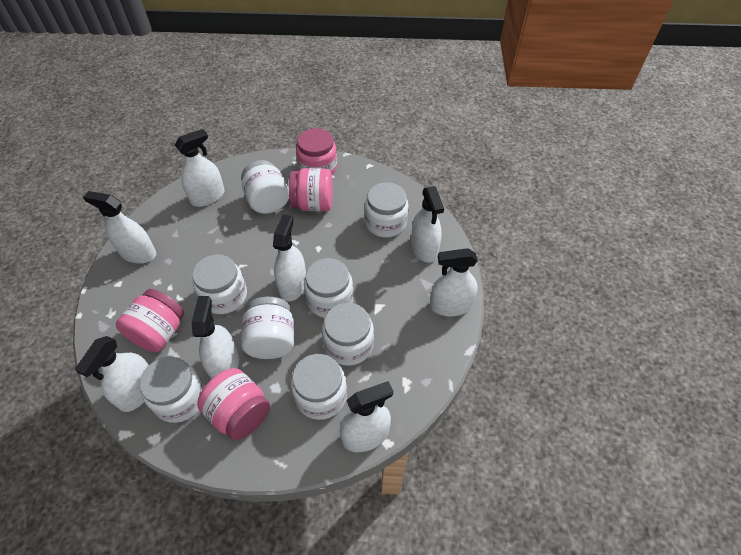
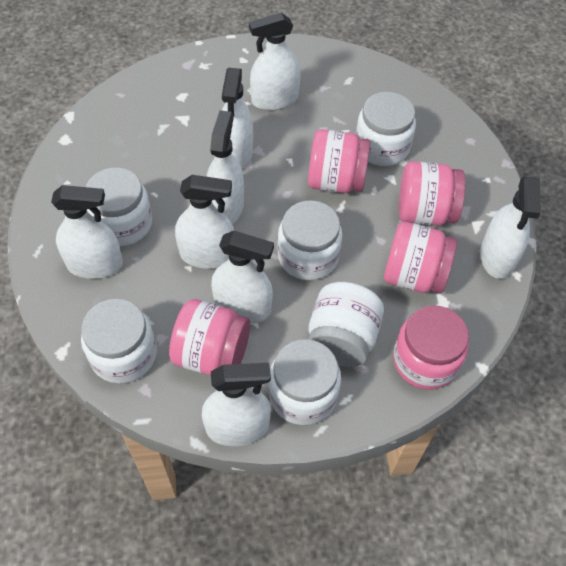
pink jar: 4 -> 5
white jar: 8 -> 6

